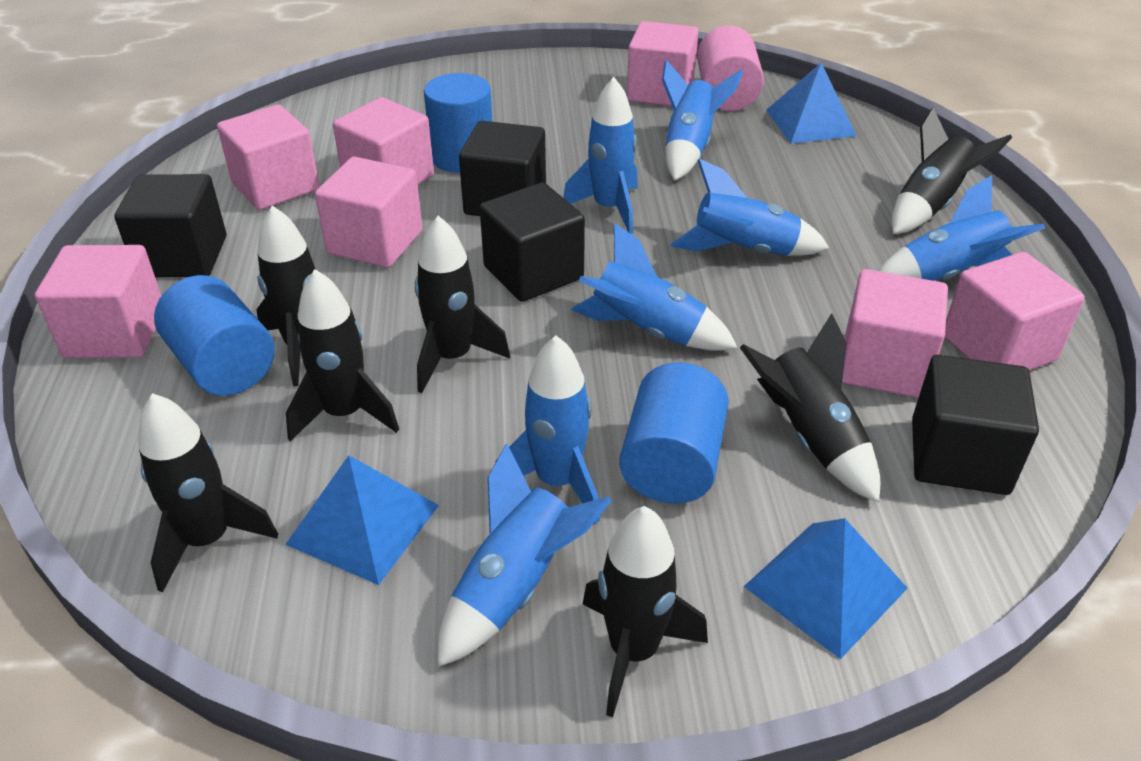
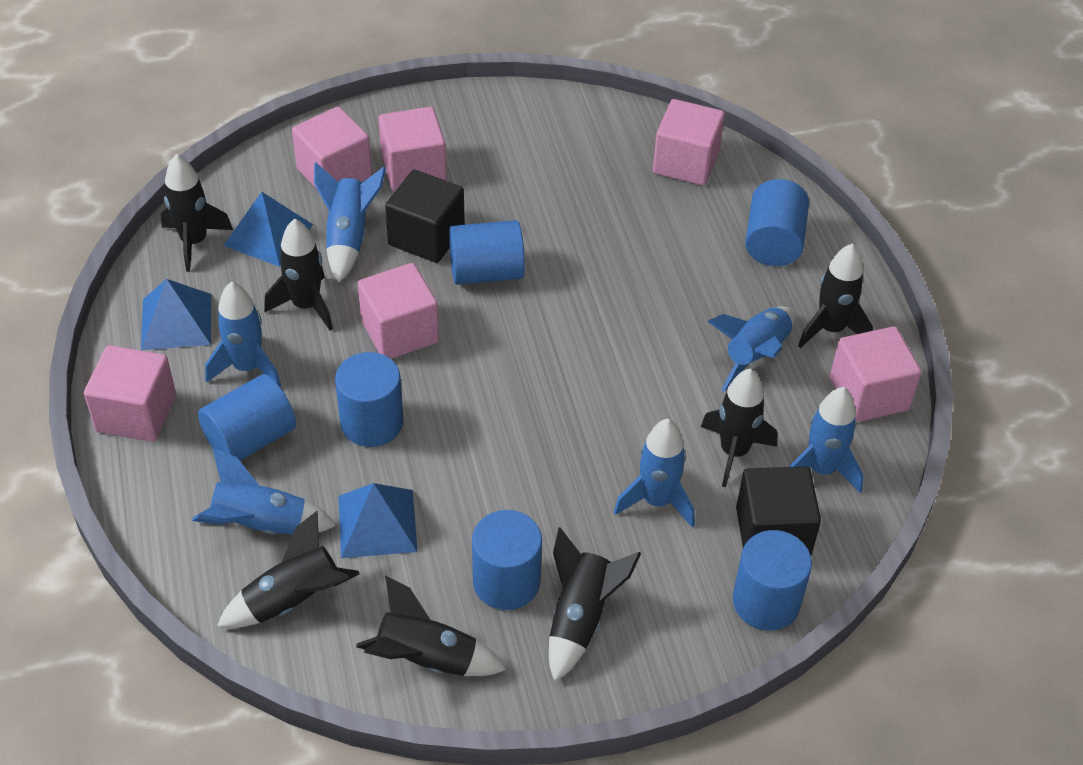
black cube: 4 -> 2
blue cylinder: 3 -> 6
blue rocket: 7 -> 6
pink cube: 7 -> 6
pink cylinder: 1 -> 0

